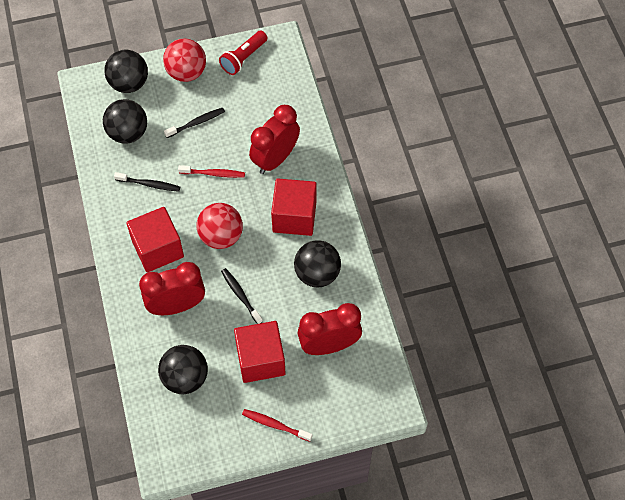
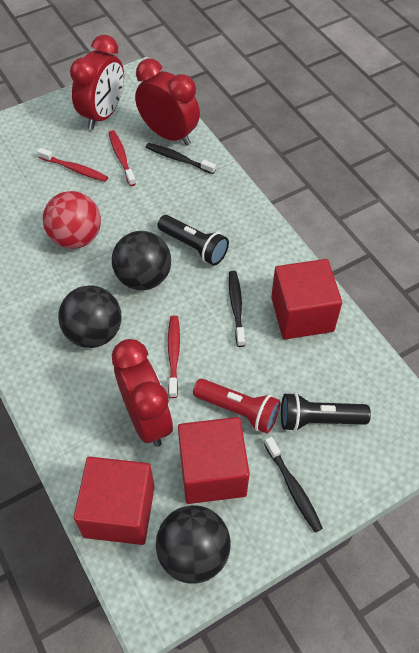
black ball: 4 -> 3
black flashlight: 0 -> 2
red ball: 2 -> 1
red toothbrush: 2 -> 3

